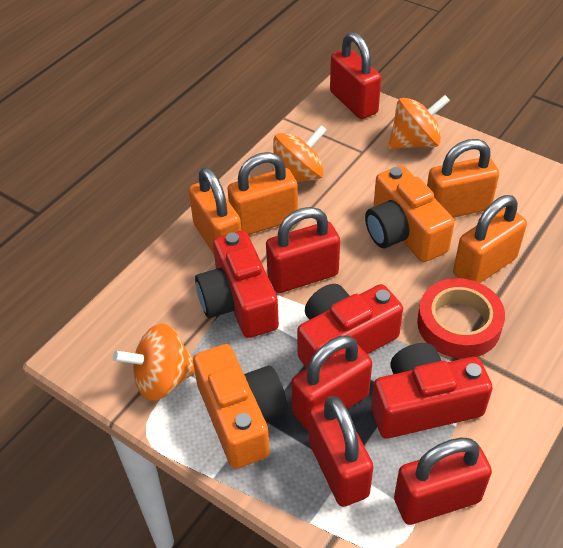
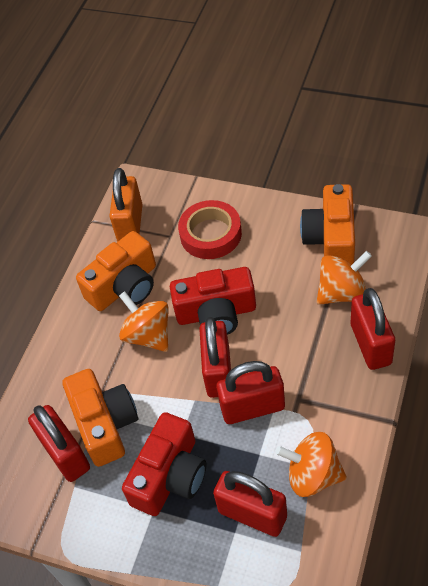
orange camera: 2 -> 3
orange padlock: 4 -> 1
red camera: 3 -> 2

